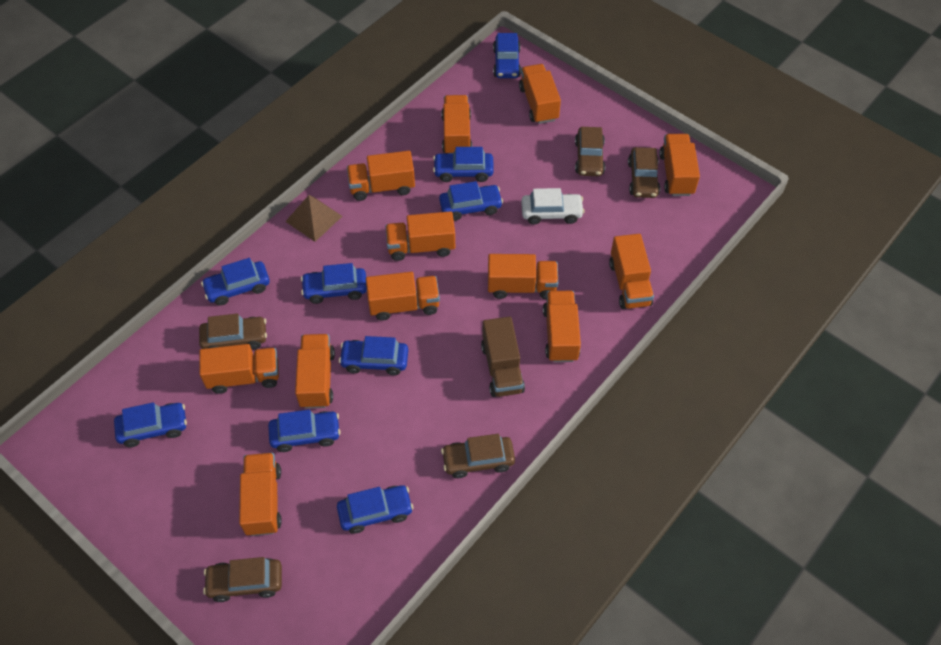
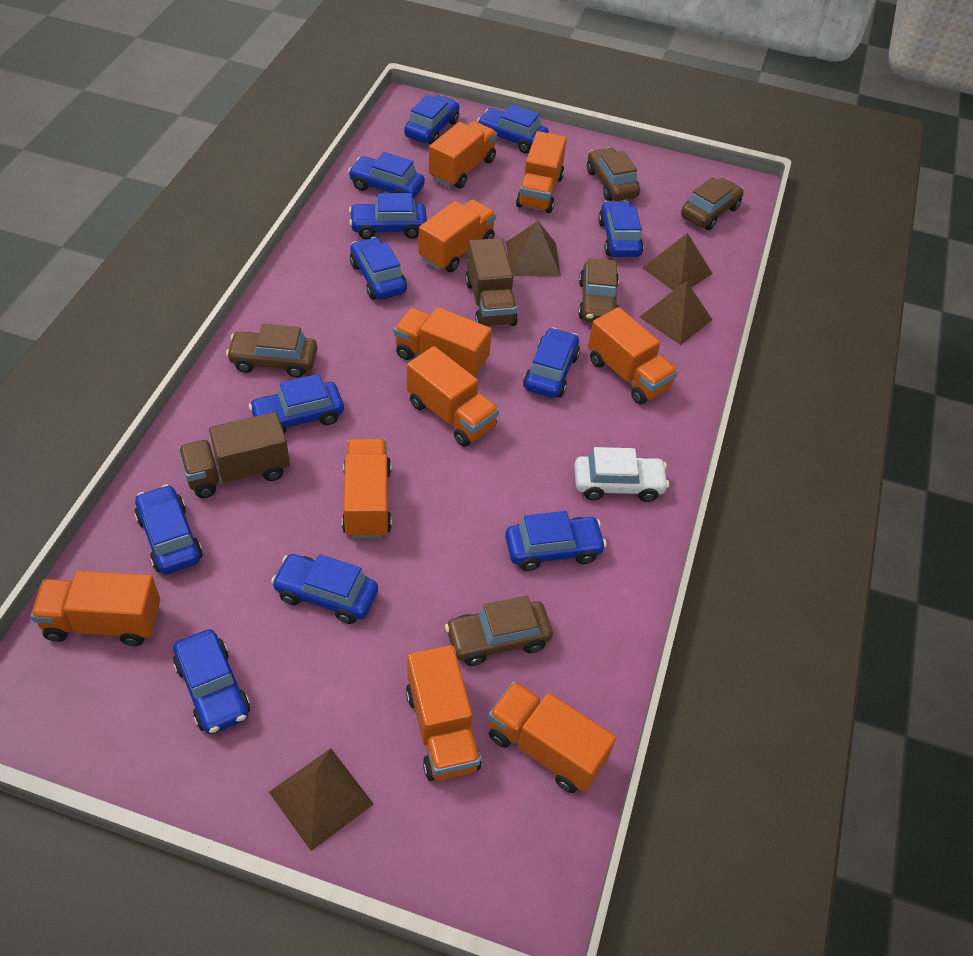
blue car: 9 -> 12
brown pyramid: 1 -> 4
brown truck: 1 -> 2
orange truck: 12 -> 10

